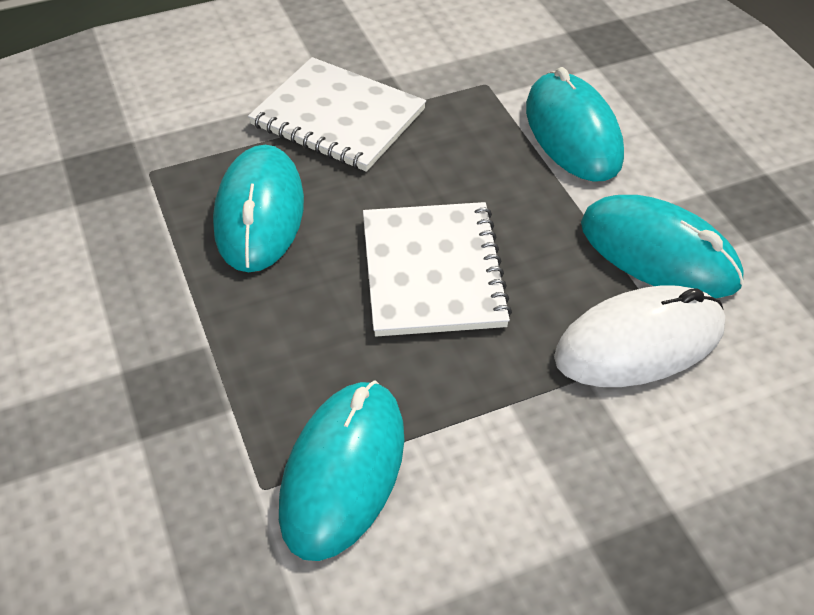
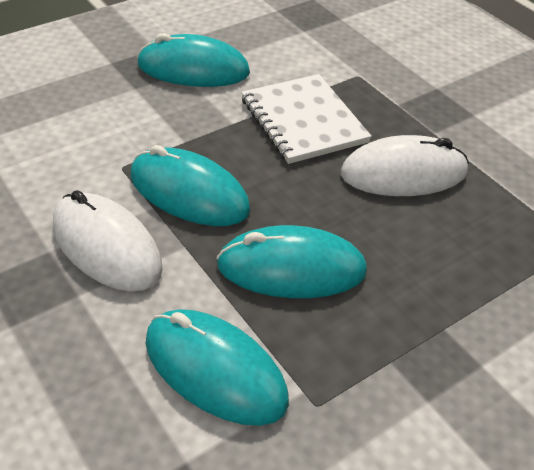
white mouse: 1 -> 2
white notebook: 2 -> 1

